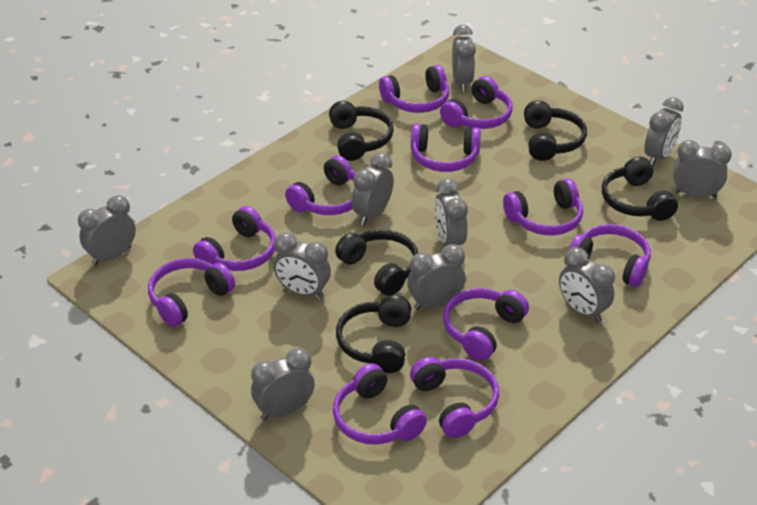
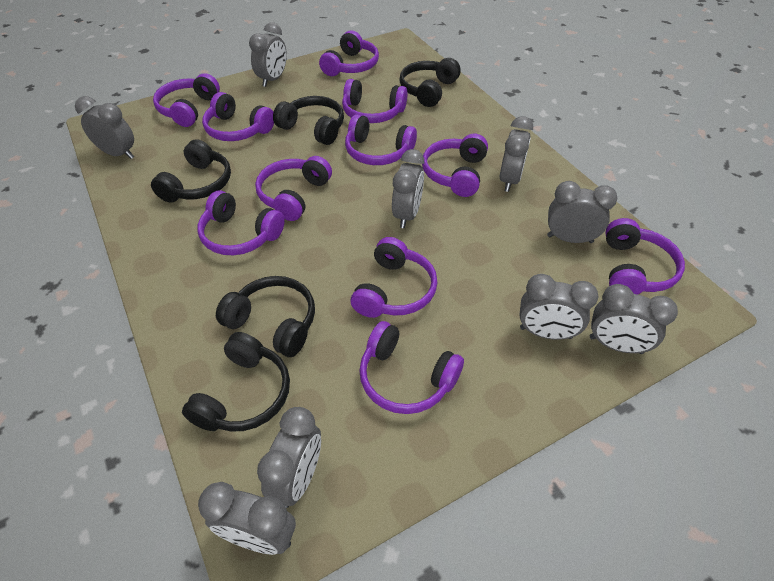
grey clock: 10 -> 9

